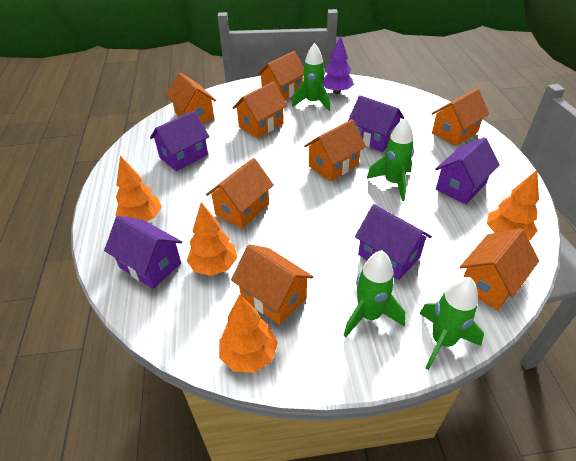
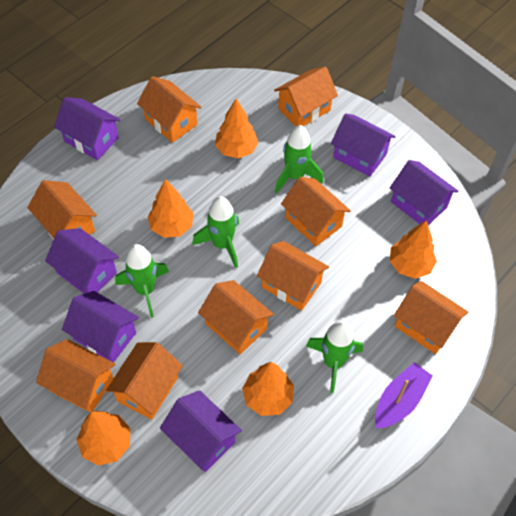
orange house: 8 -> 9
orange tree: 4 -> 5
purple boat: 0 -> 1
purple house: 5 -> 6
purple tree: 1 -> 0

